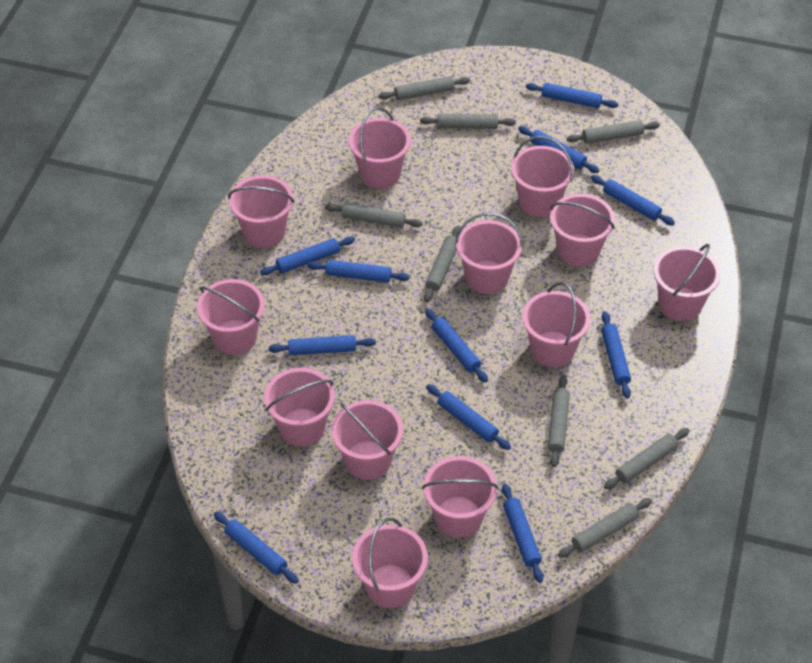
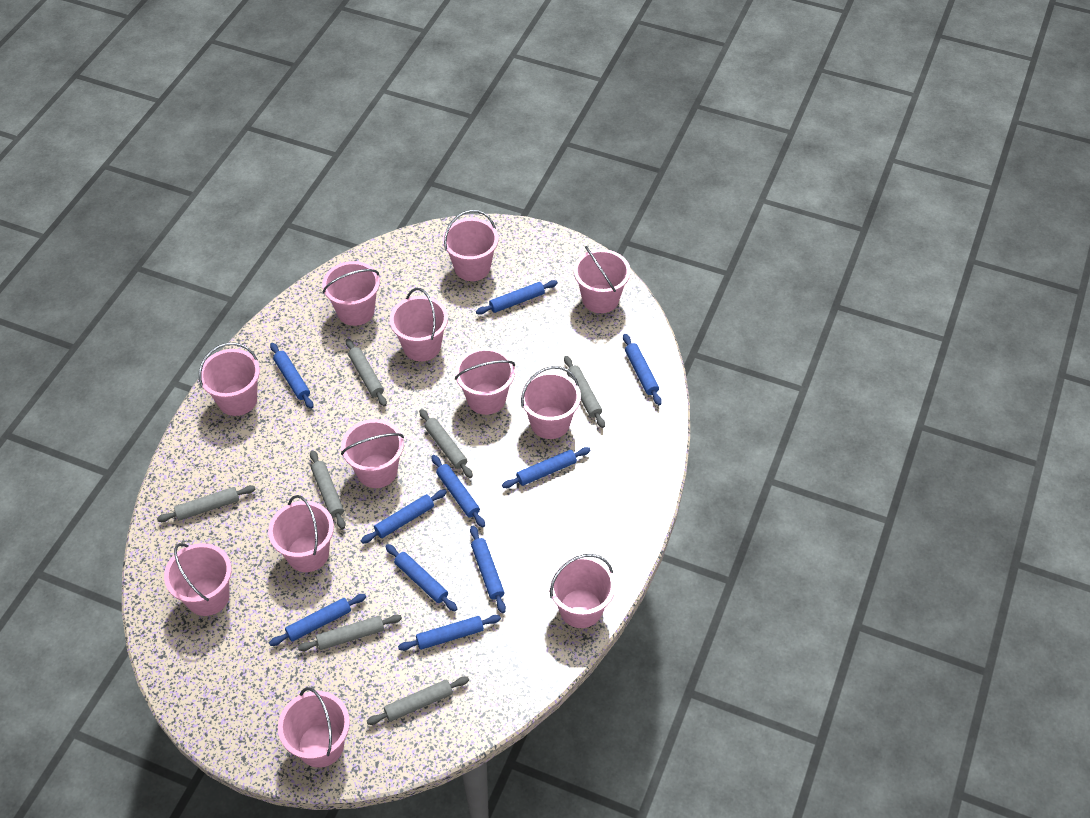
blue rolling pin: 11 -> 10
grey rolling pin: 8 -> 7

